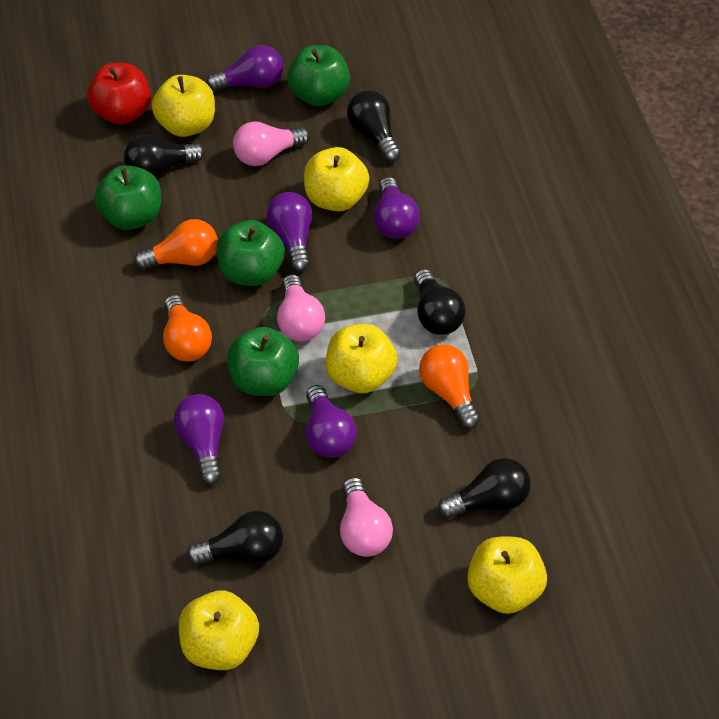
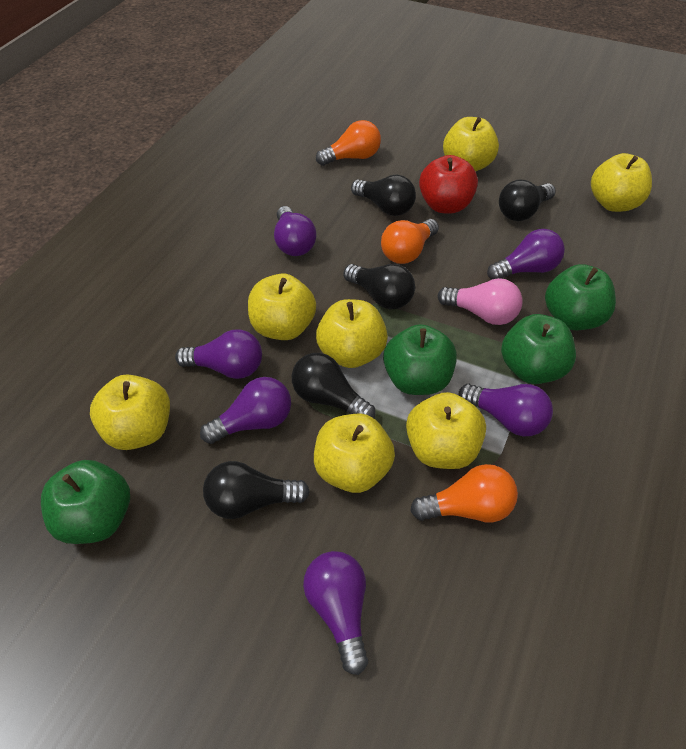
pink light bulb: 3 -> 1
purple light bulb: 5 -> 6
yellow apple: 5 -> 7

